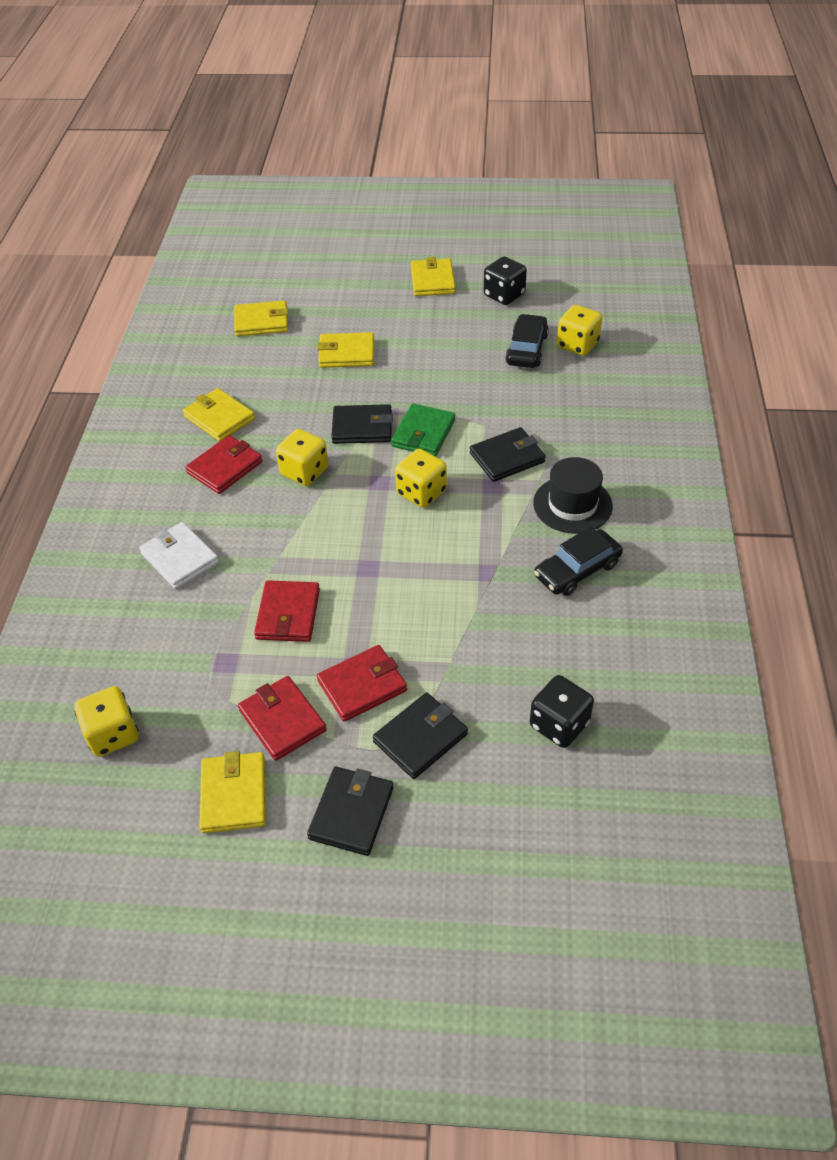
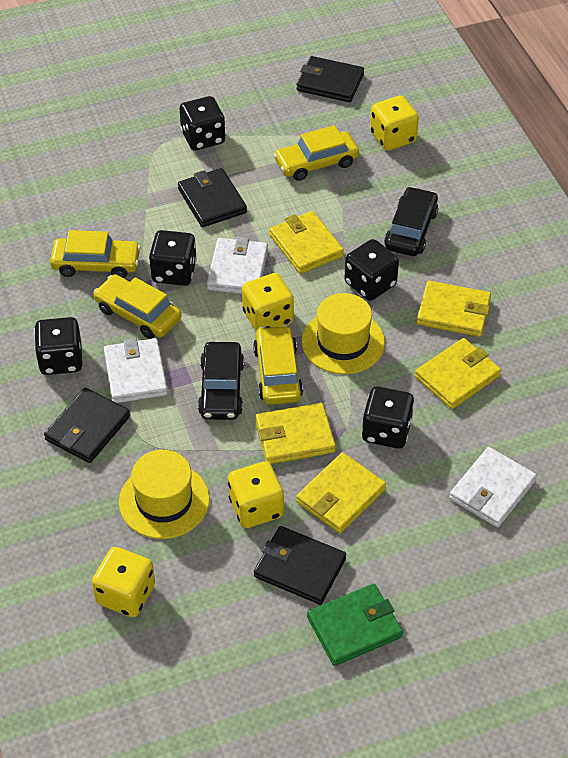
black dice: 2 -> 5
black hat: 1 -> 0
red wallet: 4 -> 0
white wallet: 1 -> 3
yellow car: 0 -> 4
yellow hat: 0 -> 2

